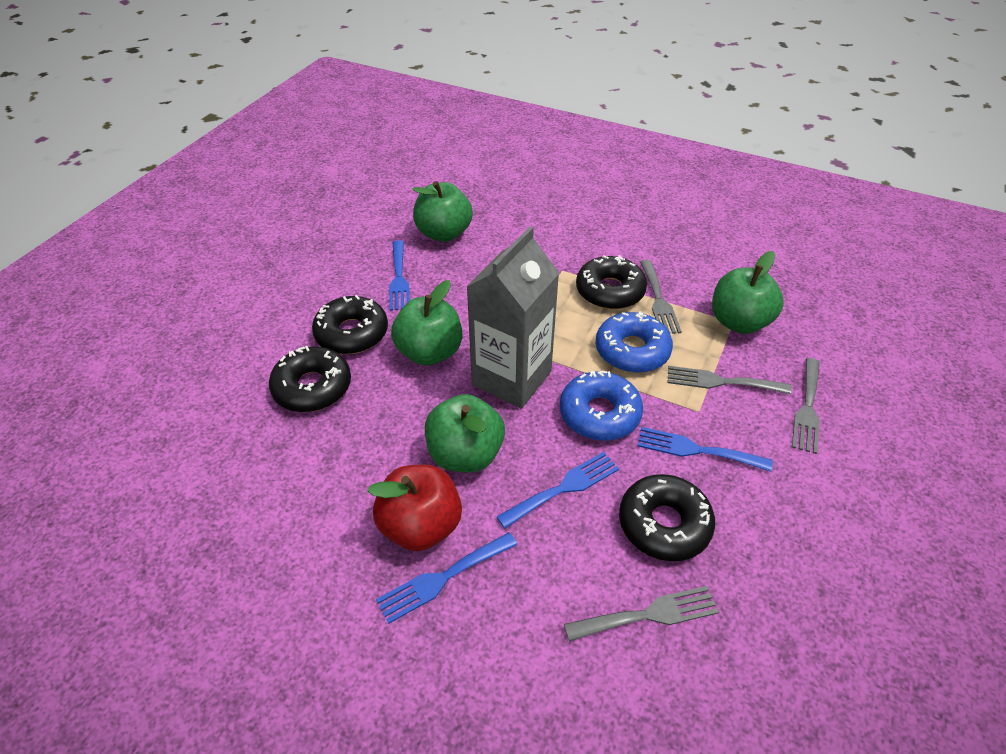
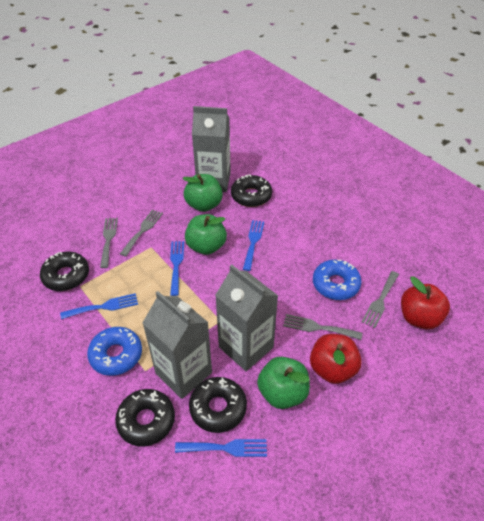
green apple: 4 -> 3
grey carton: 1 -> 3
red apple: 1 -> 2

